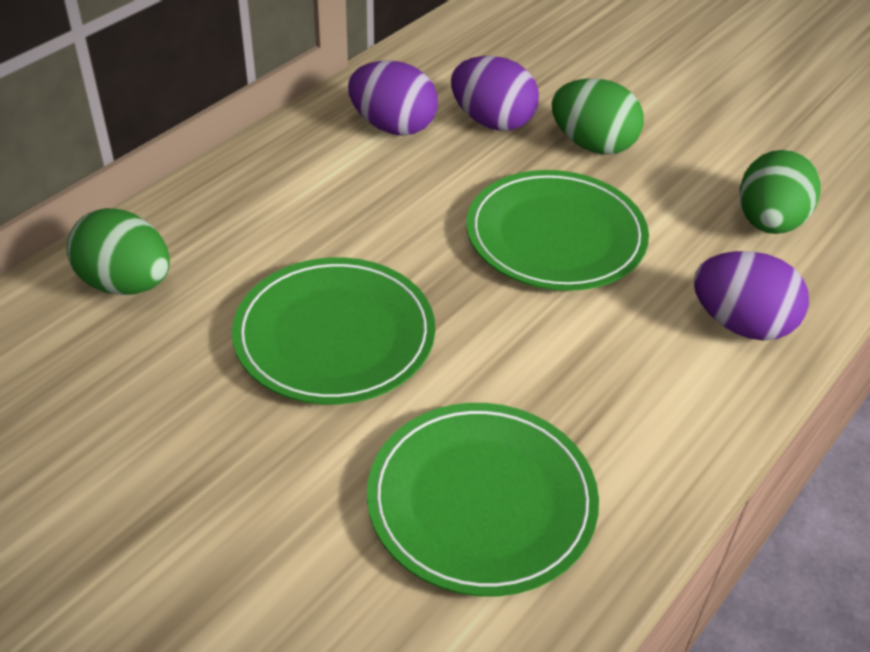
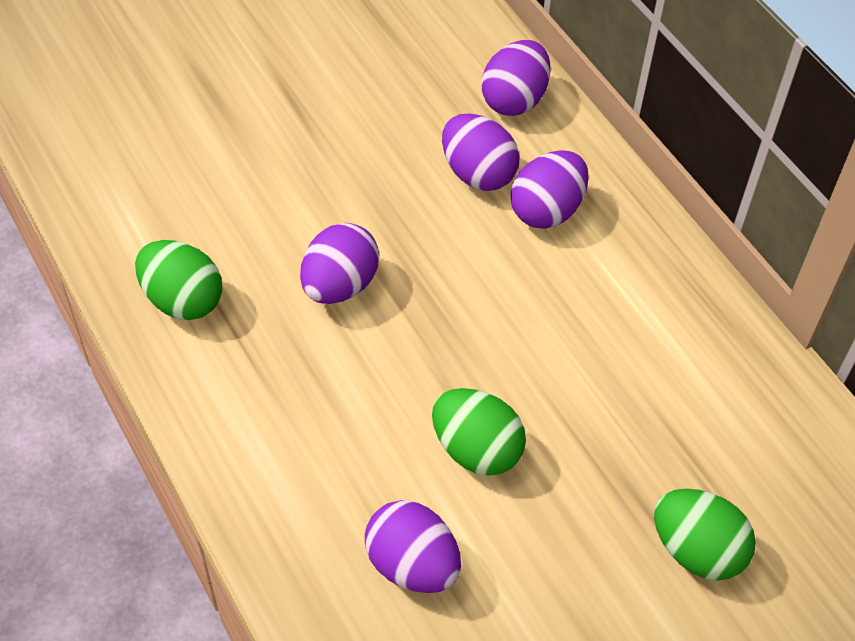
green plate: 3 -> 0
purple egg: 3 -> 5

